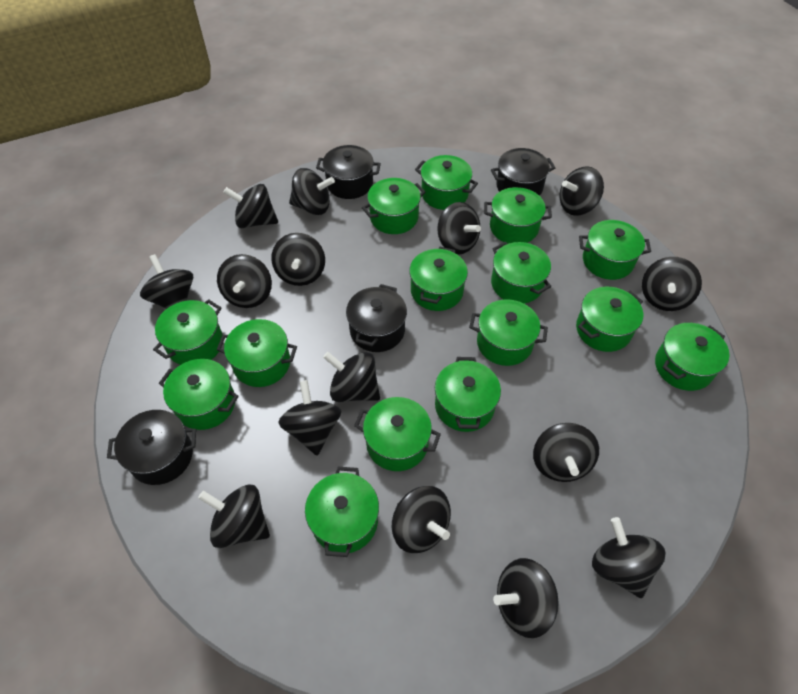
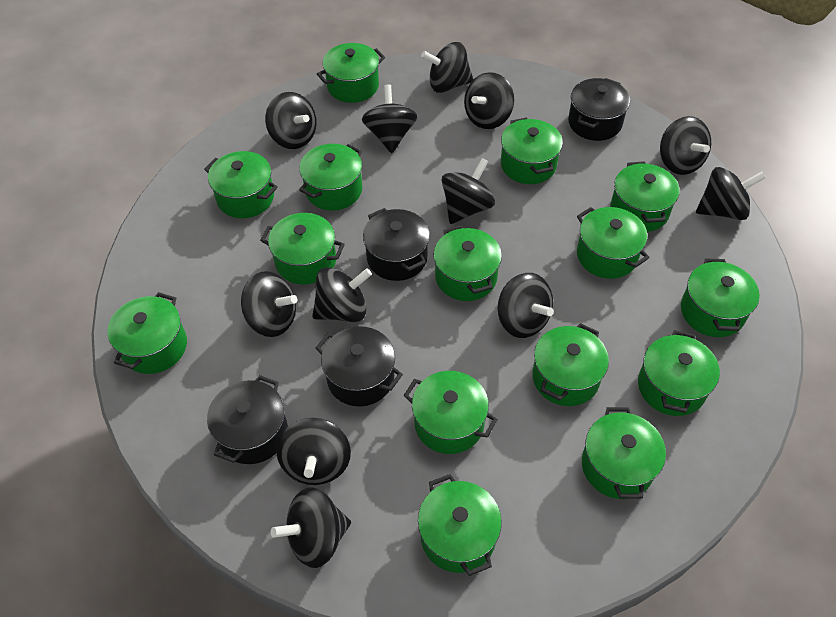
black spinning top: 15 -> 12

